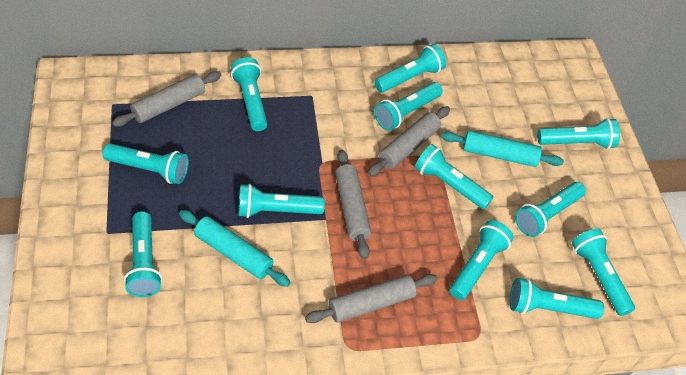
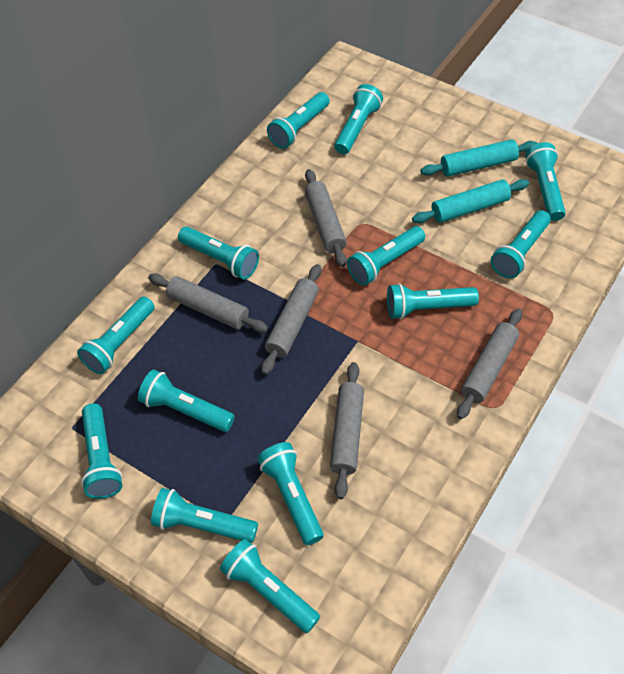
grey rolling pin: 4 -> 5
turquoise flashlight: 12 -> 13

